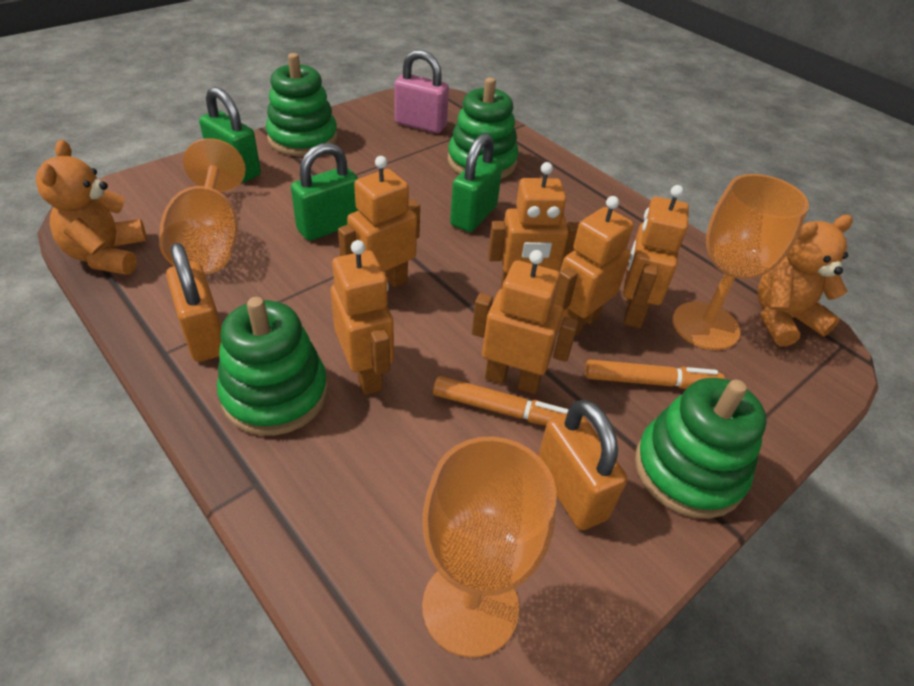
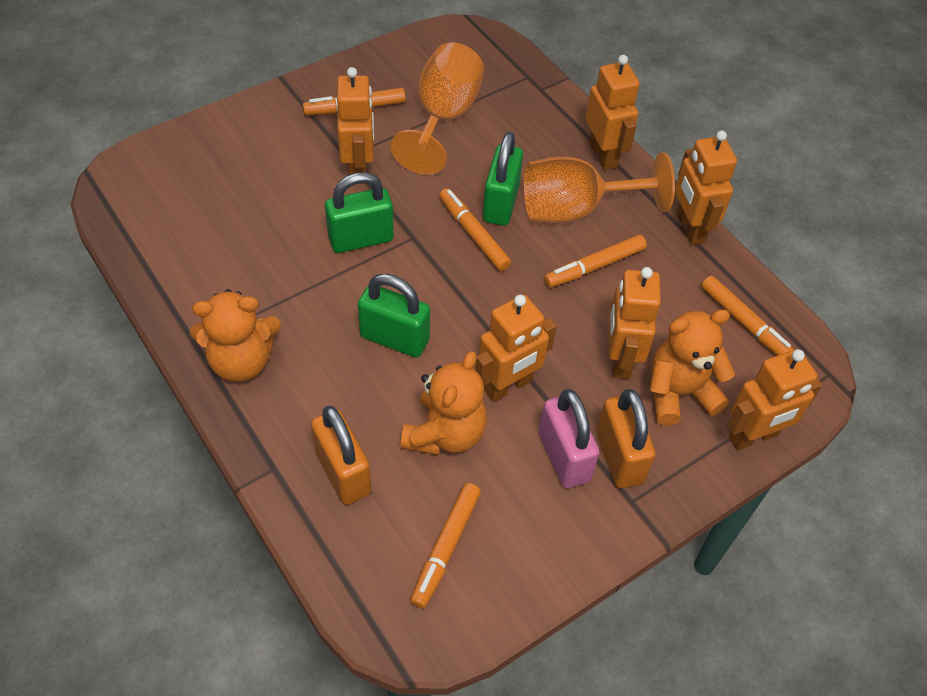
green stacking toy: 4 -> 0
orange goblet: 3 -> 2
orange marker: 2 -> 5
orange teddy bear: 2 -> 3

